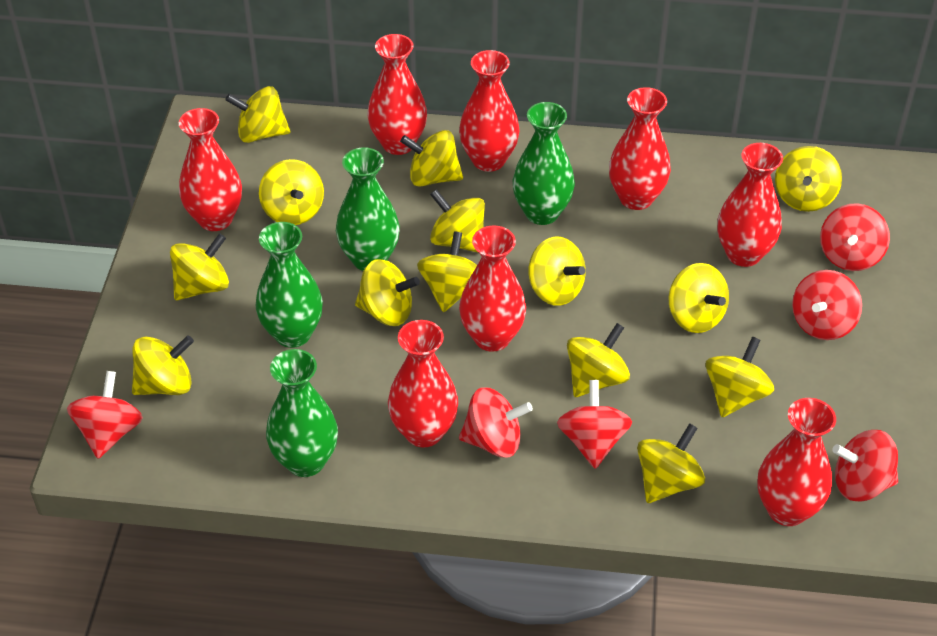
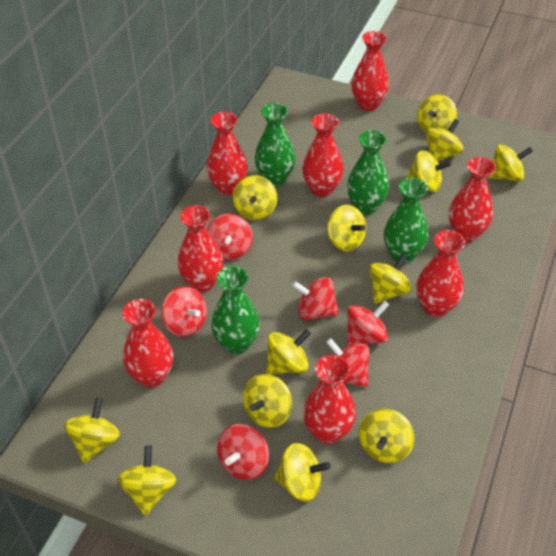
yellow spinning top: 14 -> 13

